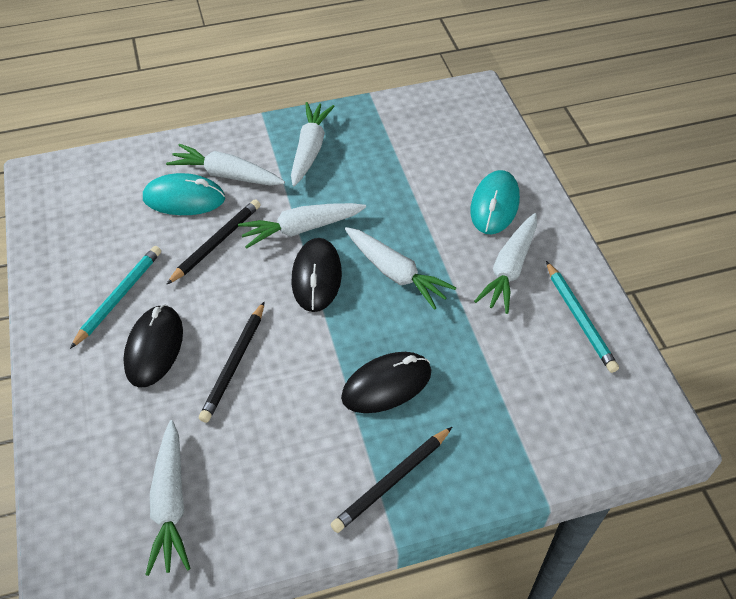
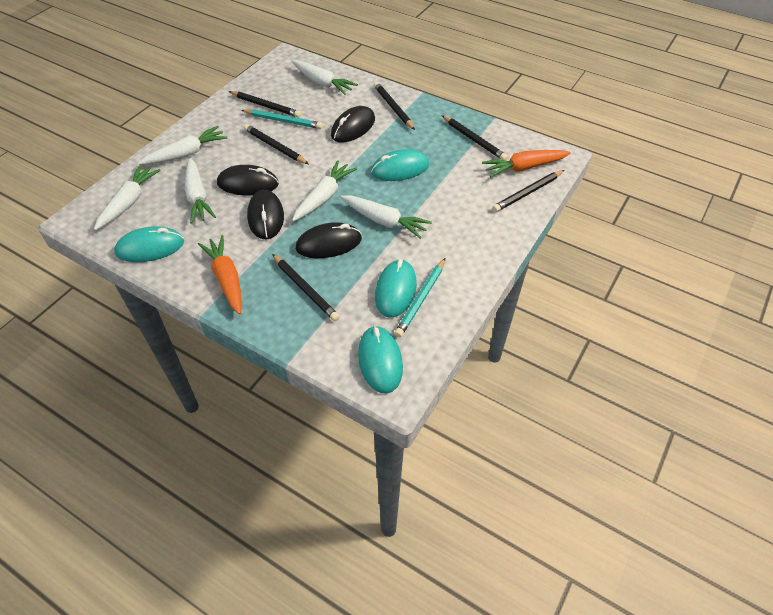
black mouse: 3 -> 4
black pencil: 3 -> 6
orange carrot: 0 -> 2
turquoise mouse: 2 -> 4

